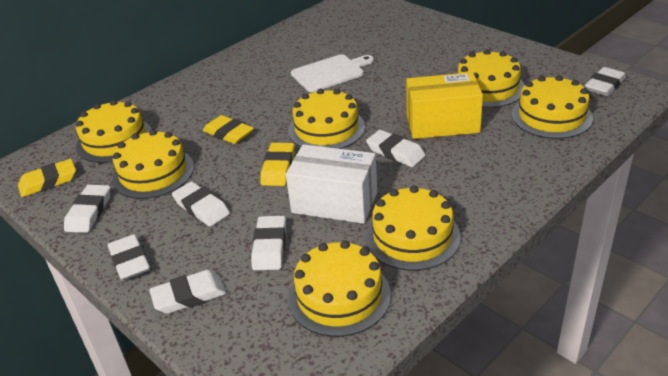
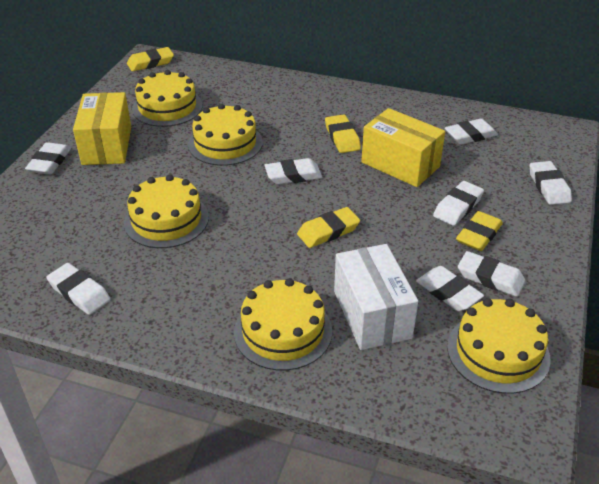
white cutting board: 1 -> 0
white eraser: 7 -> 8
yellow box: 1 -> 2
yellow cake: 7 -> 5
yellow eraser: 3 -> 4

